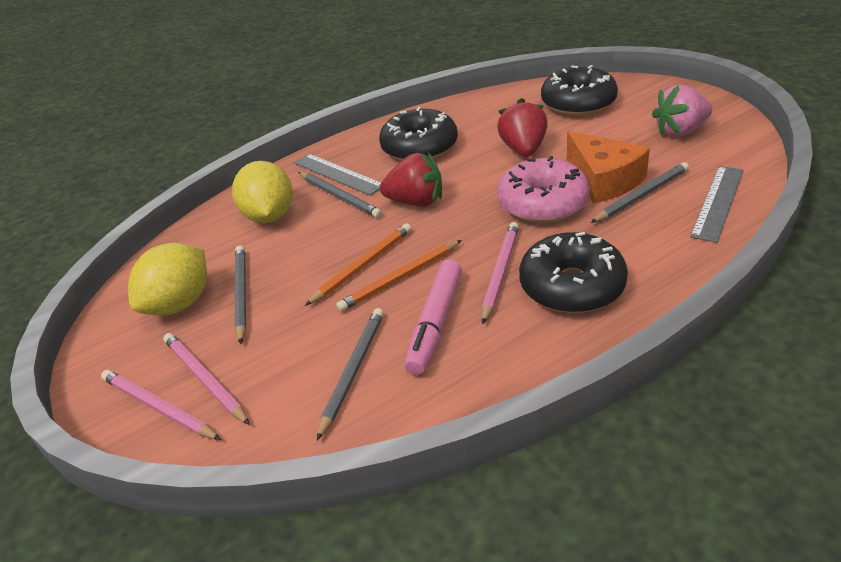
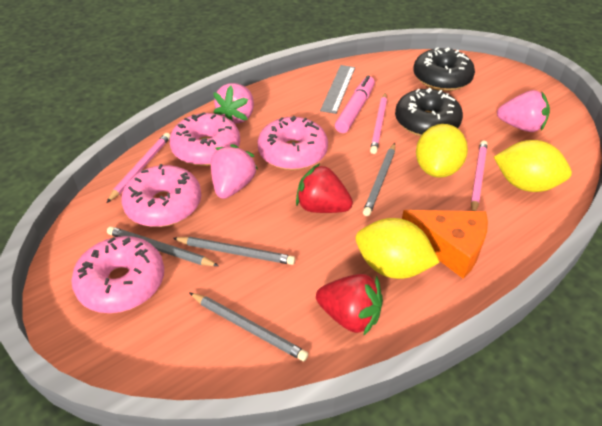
black donut: 3 -> 2
grey ruler: 2 -> 1
orange pencil: 2 -> 0
pink donut: 1 -> 4
pink strawberry: 1 -> 3
yellow lemon: 2 -> 3

